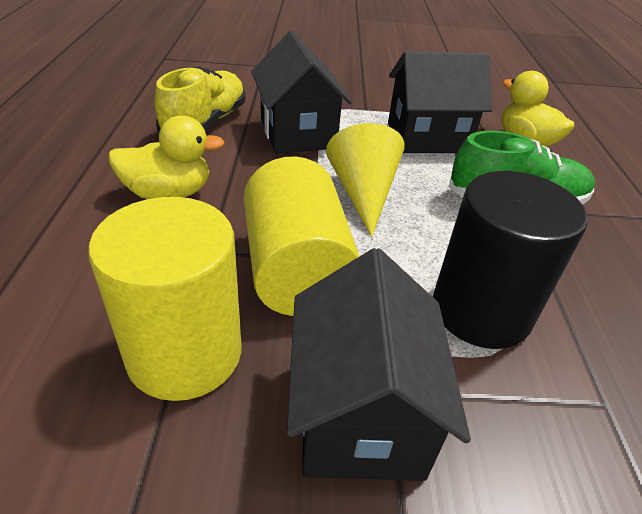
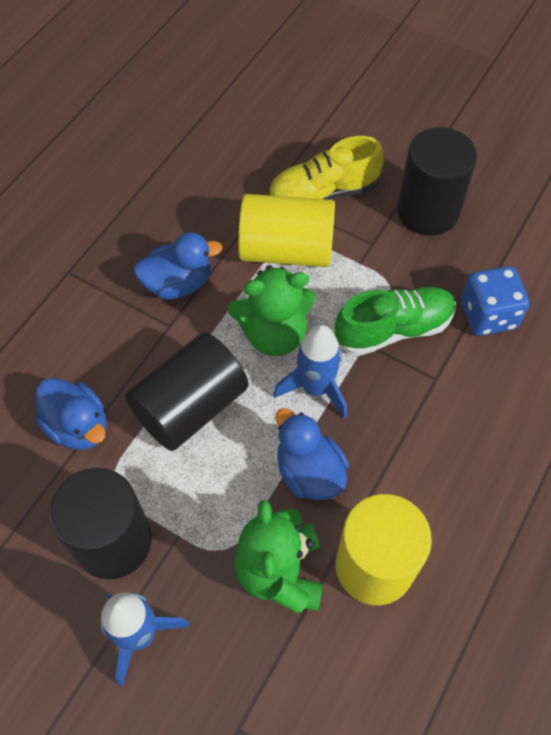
black cylinder: 1 -> 3
black house: 3 -> 0
blue dice: 0 -> 1
blue duck: 0 -> 3
blue rocket: 0 -> 2
green teddy bear: 0 -> 2
yellow cone: 1 -> 0
yellow duck: 2 -> 0

